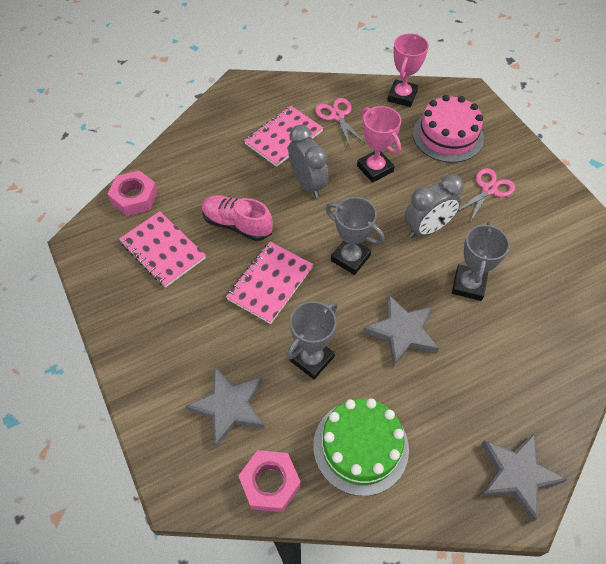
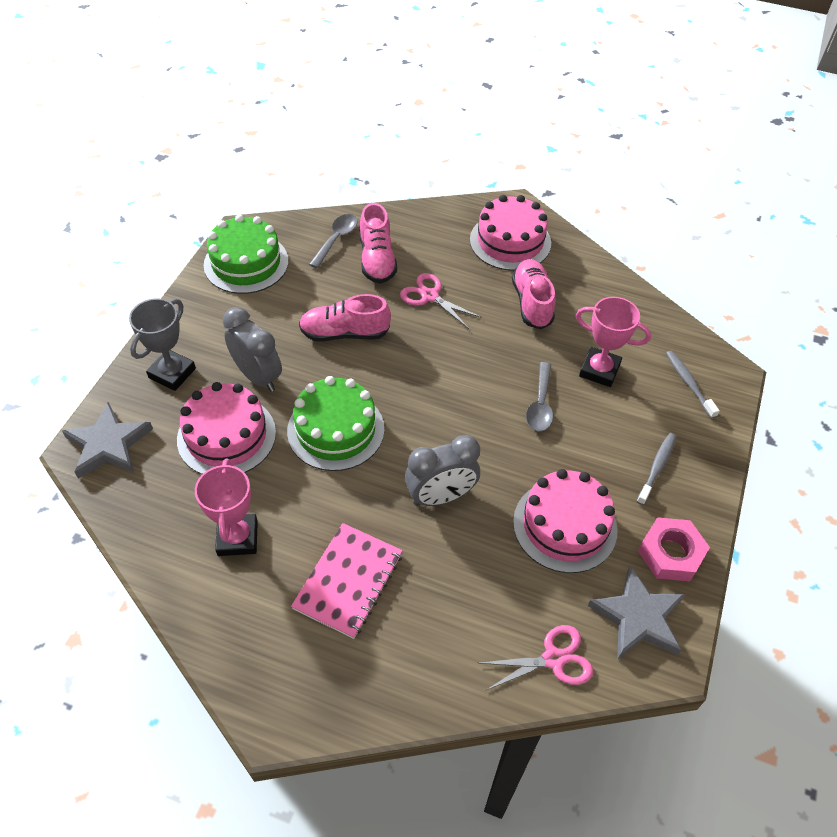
green cake: 1 -> 2
grey spoon: 0 -> 2
grey star: 3 -> 2
grey toothbrush: 0 -> 2
grey trophy: 3 -> 1
pink cake: 1 -> 3
pink notebook: 3 -> 1
pink nut: 2 -> 1
pink shoe: 1 -> 3

